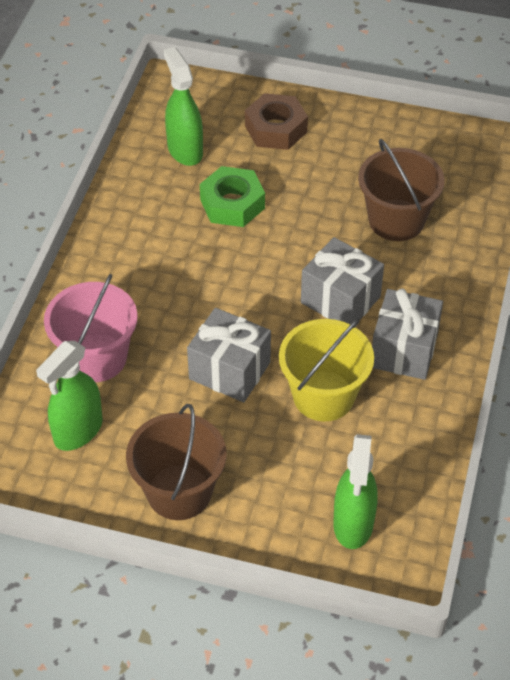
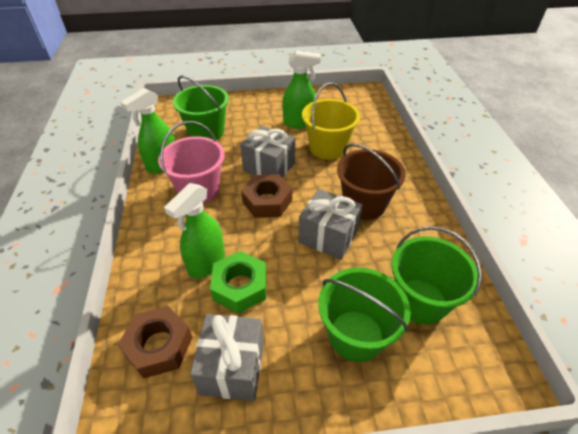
brown bucket: 2 -> 1
brown nut: 1 -> 2
green bucket: 0 -> 3

